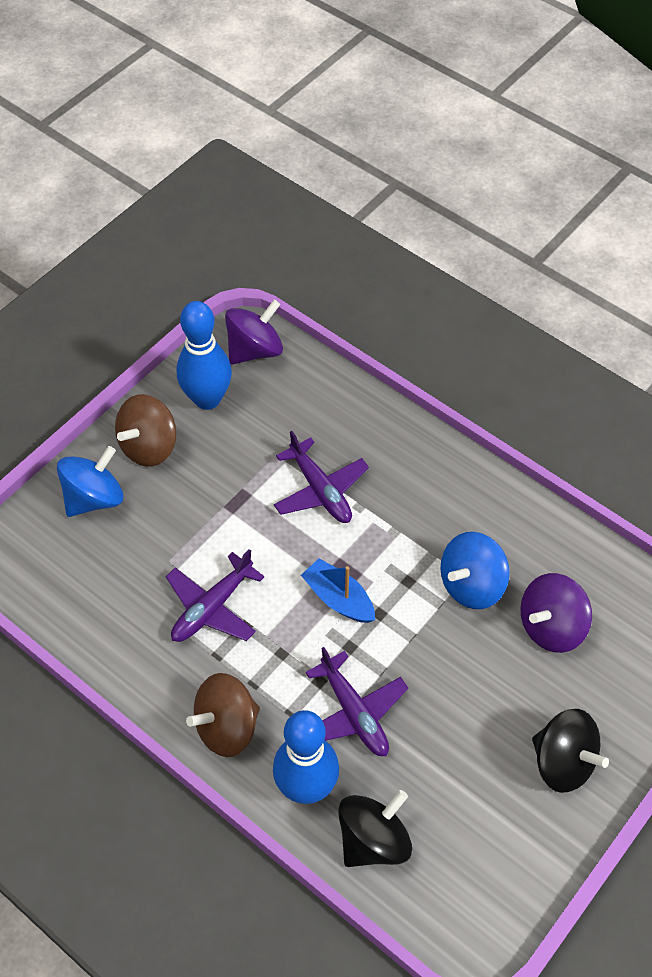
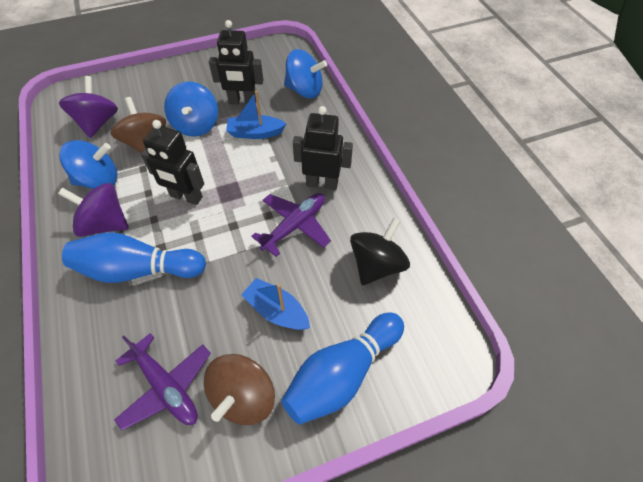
black robot: 0 -> 3
black spinning top: 2 -> 1
blue boat: 1 -> 2
blue spinning top: 2 -> 3
purple plane: 3 -> 2

